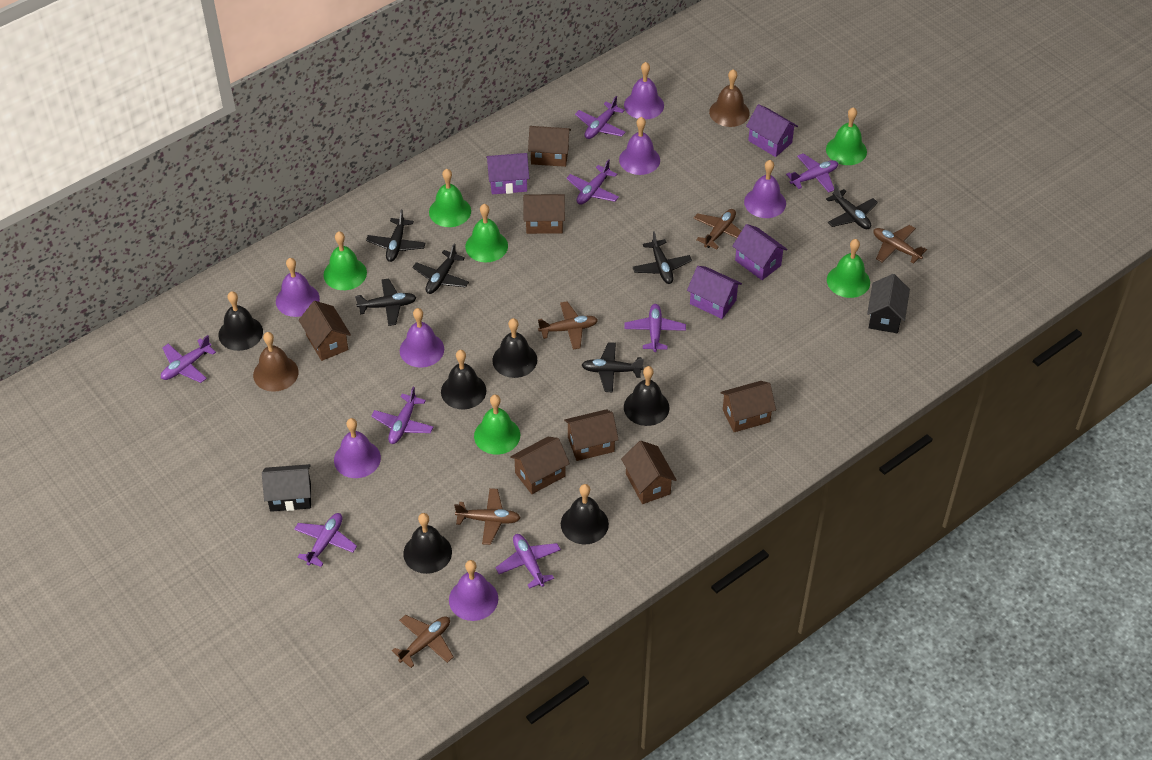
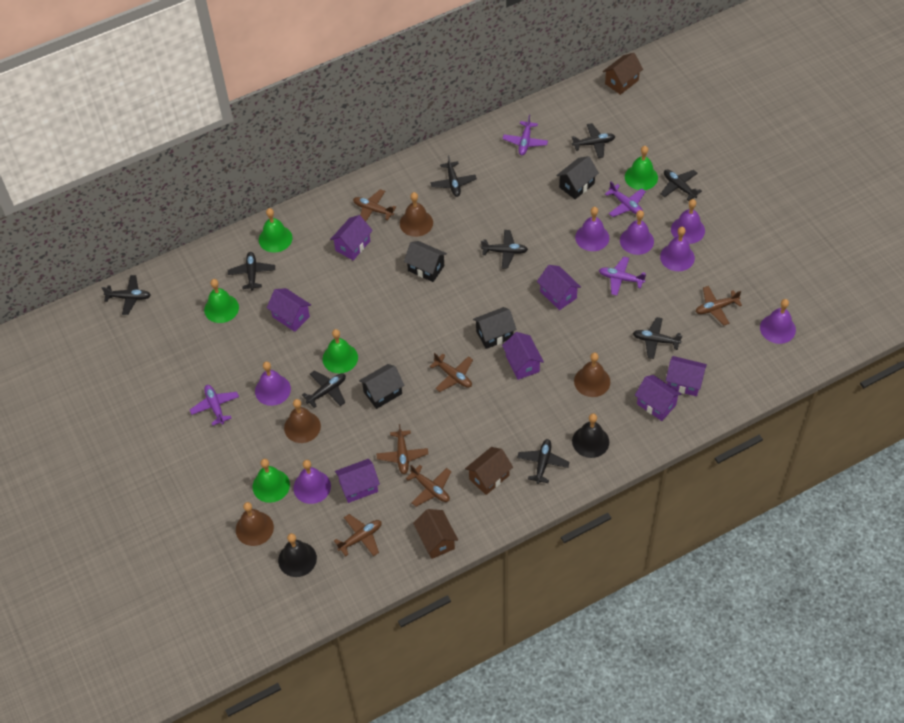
black bell: 6 -> 2
black house: 2 -> 4
black plane: 6 -> 9
brown bell: 2 -> 4
brown house: 7 -> 3
brown plane: 5 -> 6
green bell: 6 -> 5
purple house: 4 -> 7
purple plane: 8 -> 4

